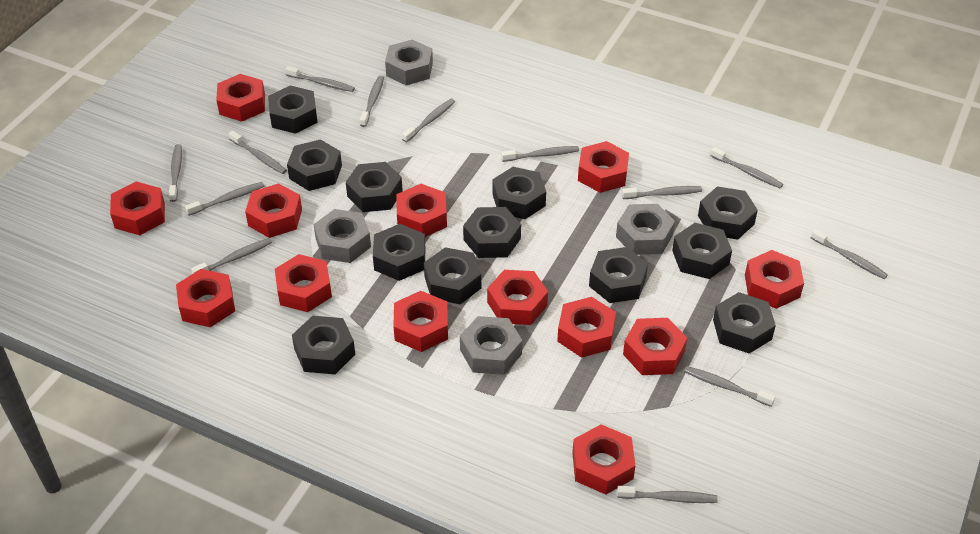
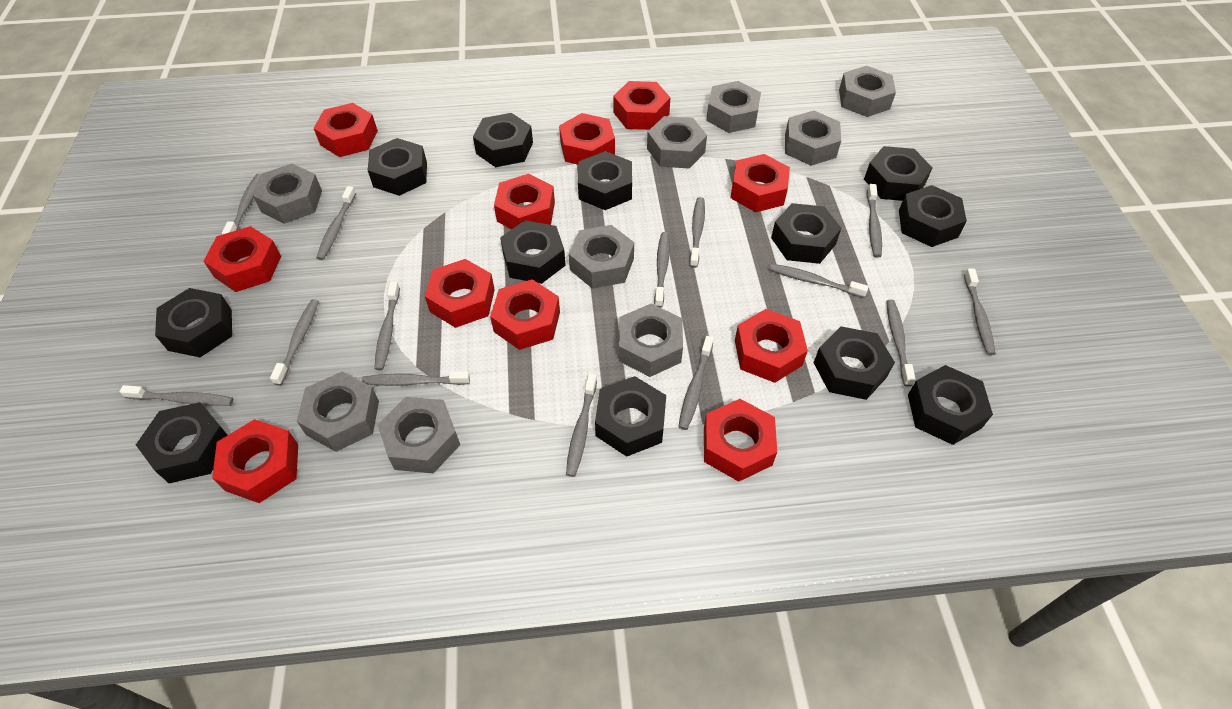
grey nut: 4 -> 9
grey toothbrush: 13 -> 14
red nut: 13 -> 11

